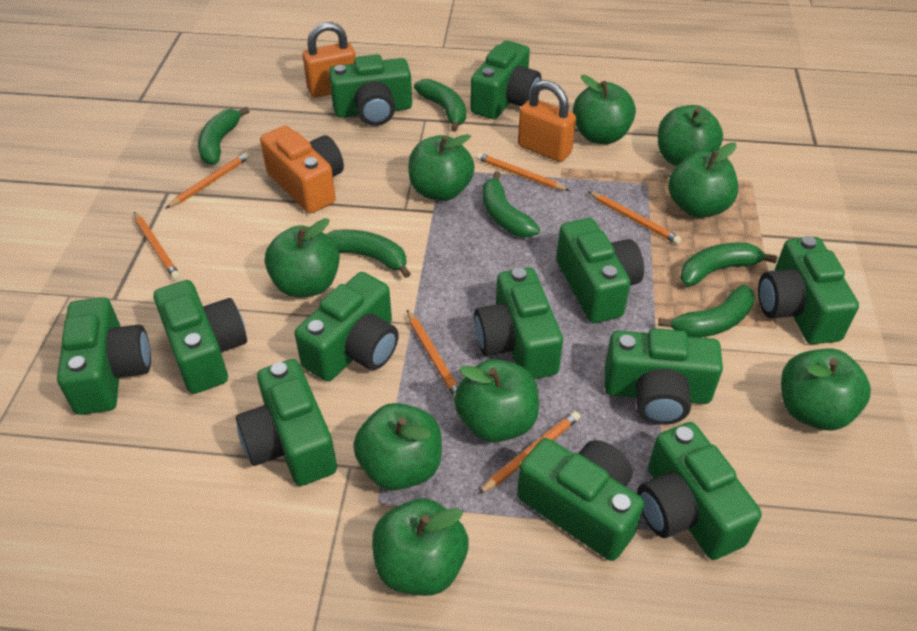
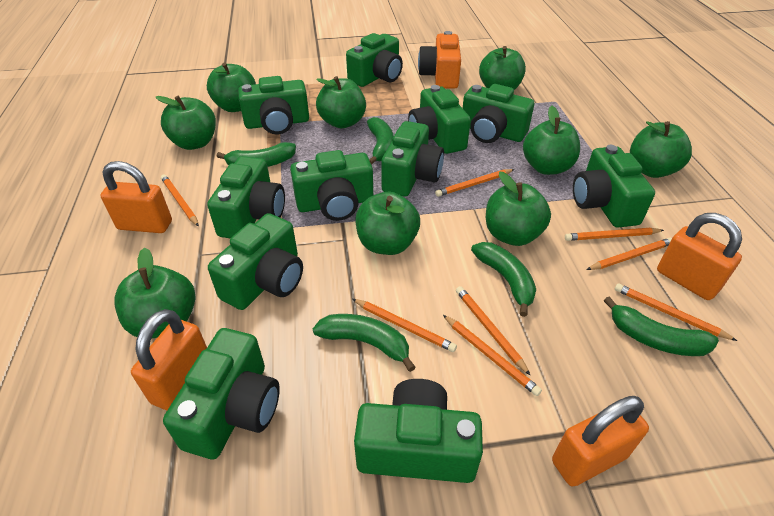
green banana: 6 -> 5
green camera: 12 -> 11
orange padlock: 2 -> 4
orange pencil: 6 -> 8

